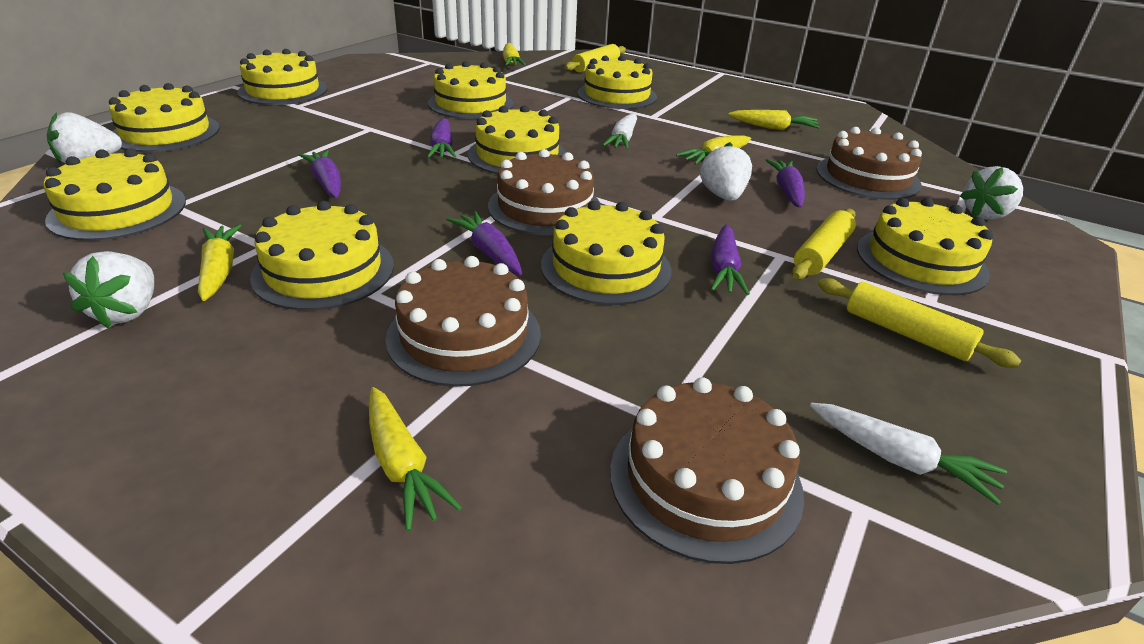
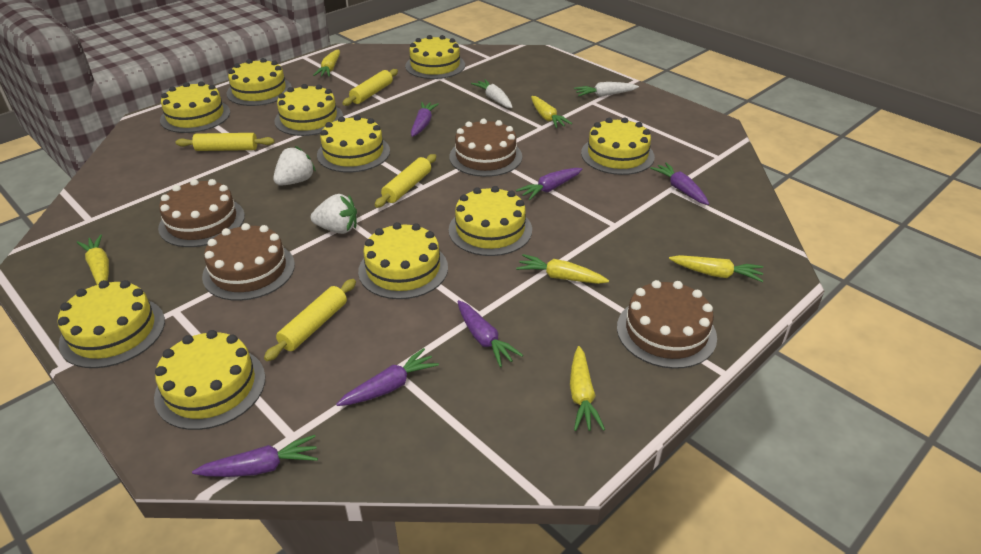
purple carrot: 5 -> 6
white strawberry: 4 -> 2
yellow cake: 9 -> 10
yellow carrot: 5 -> 6
yellow rolling pin: 3 -> 4

